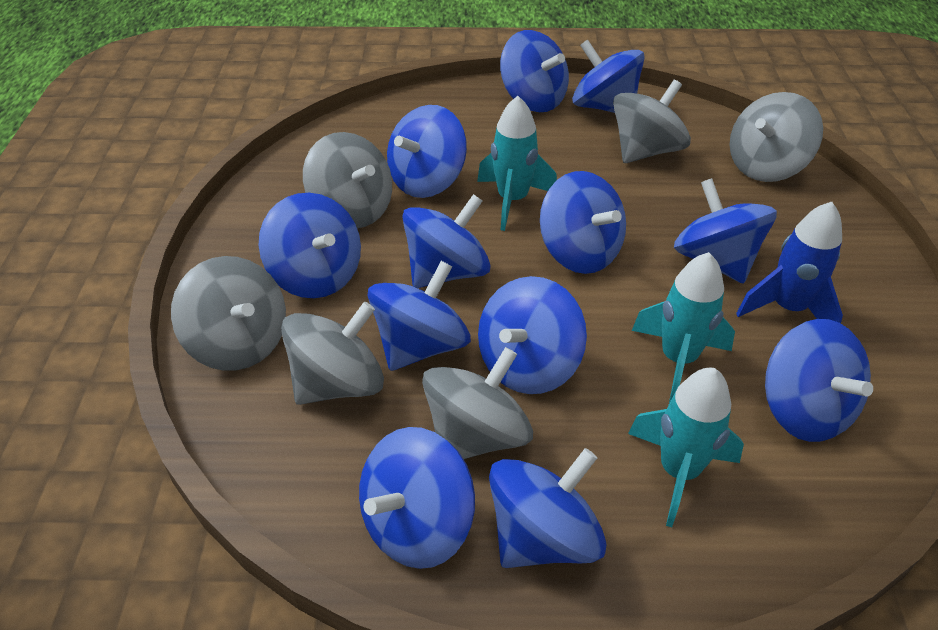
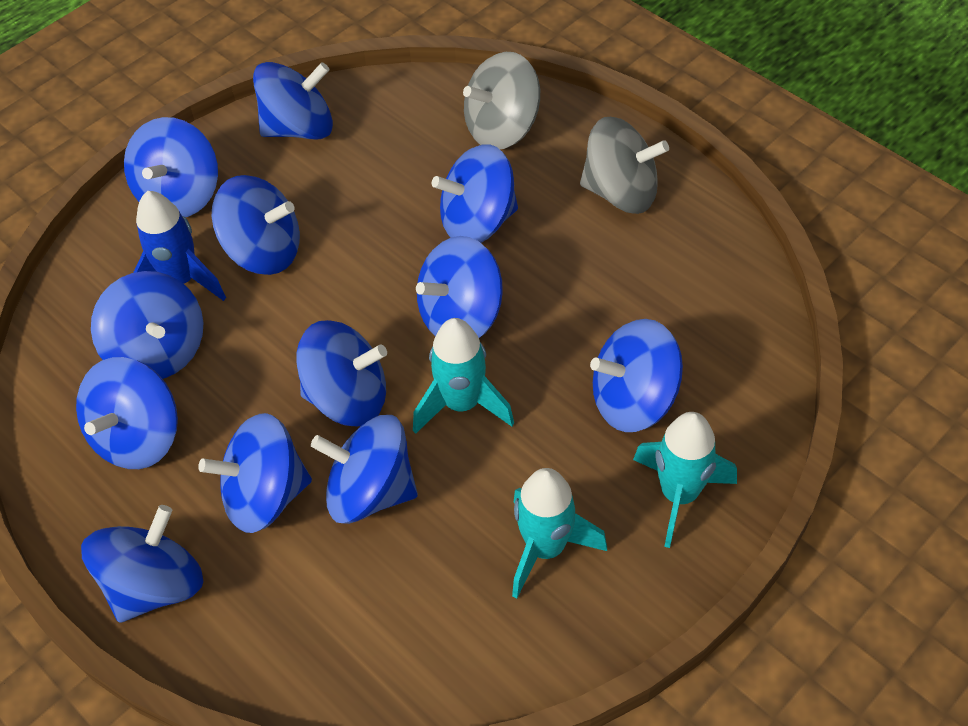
grey spinning top: 6 -> 2

